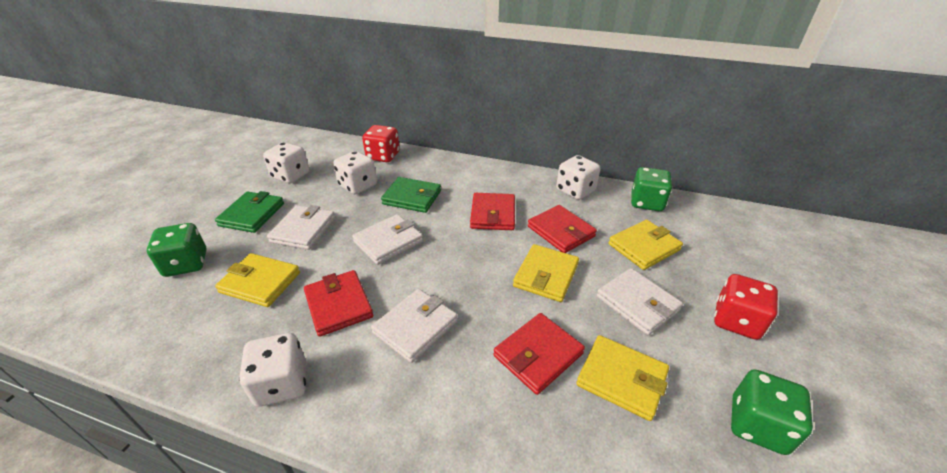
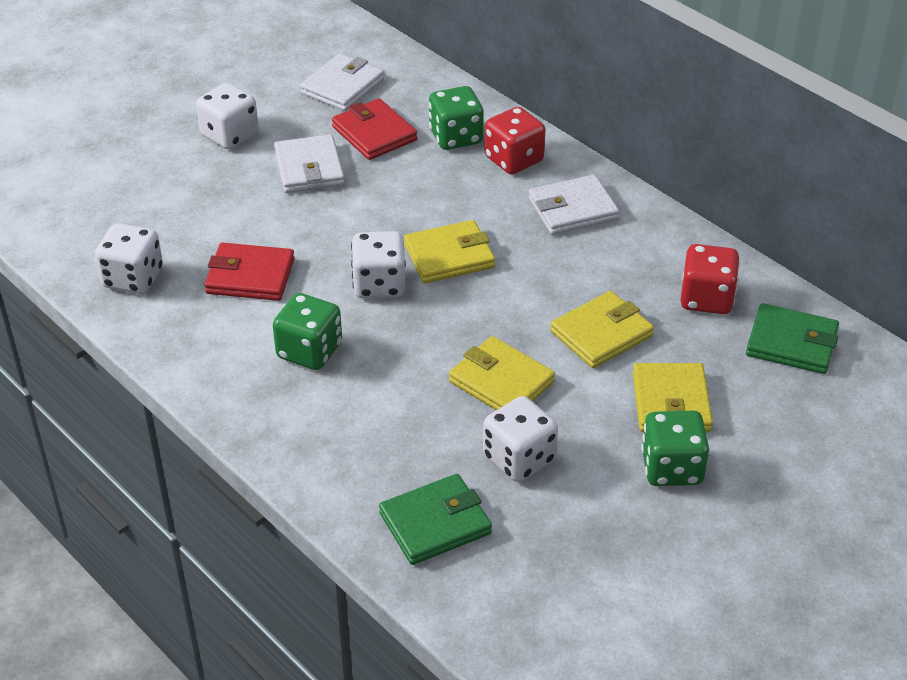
red wallet: 4 -> 2
white wallet: 4 -> 3

